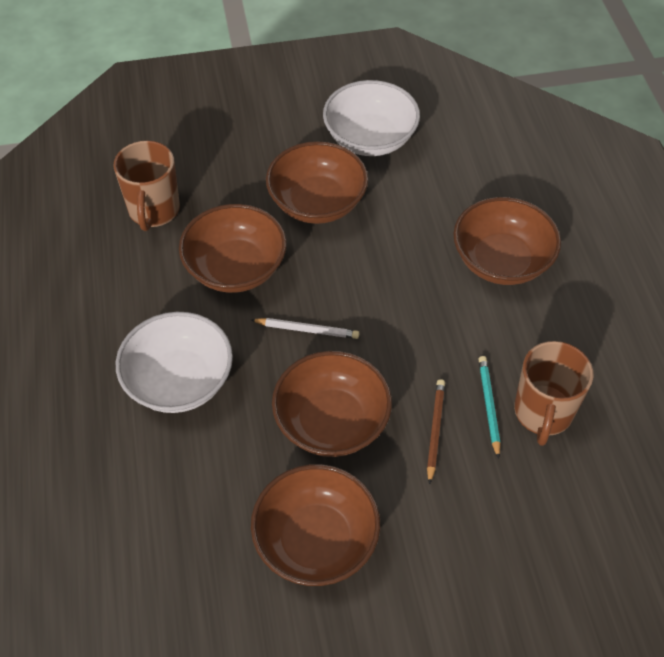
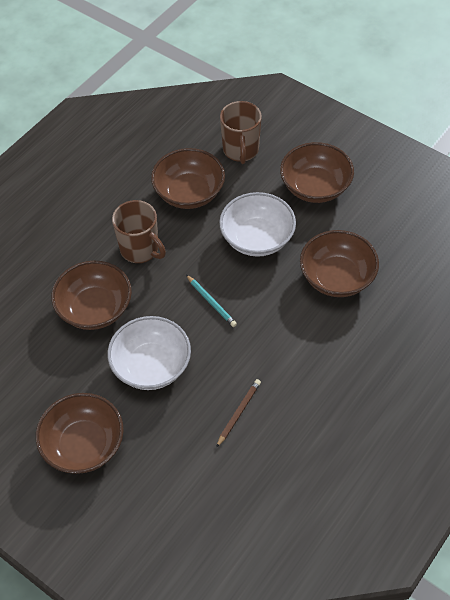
white pencil: 1 -> 0

